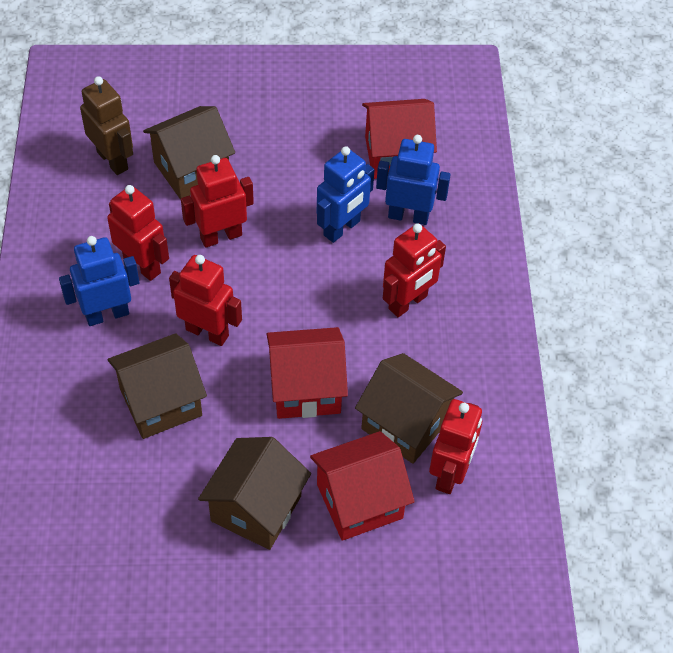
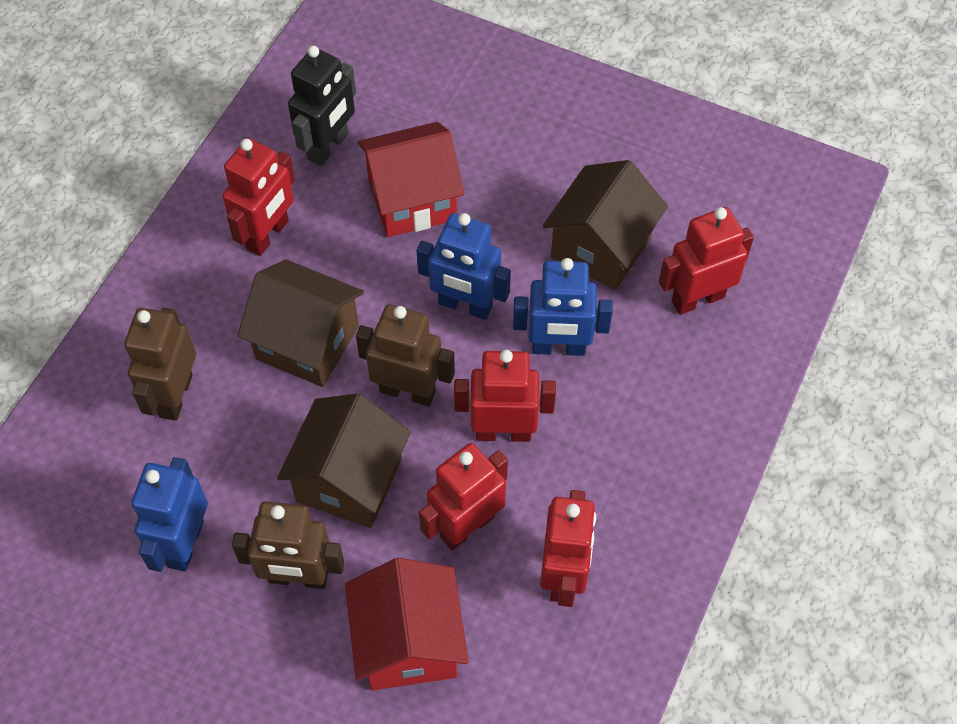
black robot: 0 -> 1
brown house: 4 -> 3
brown robot: 1 -> 3
red house: 3 -> 2

